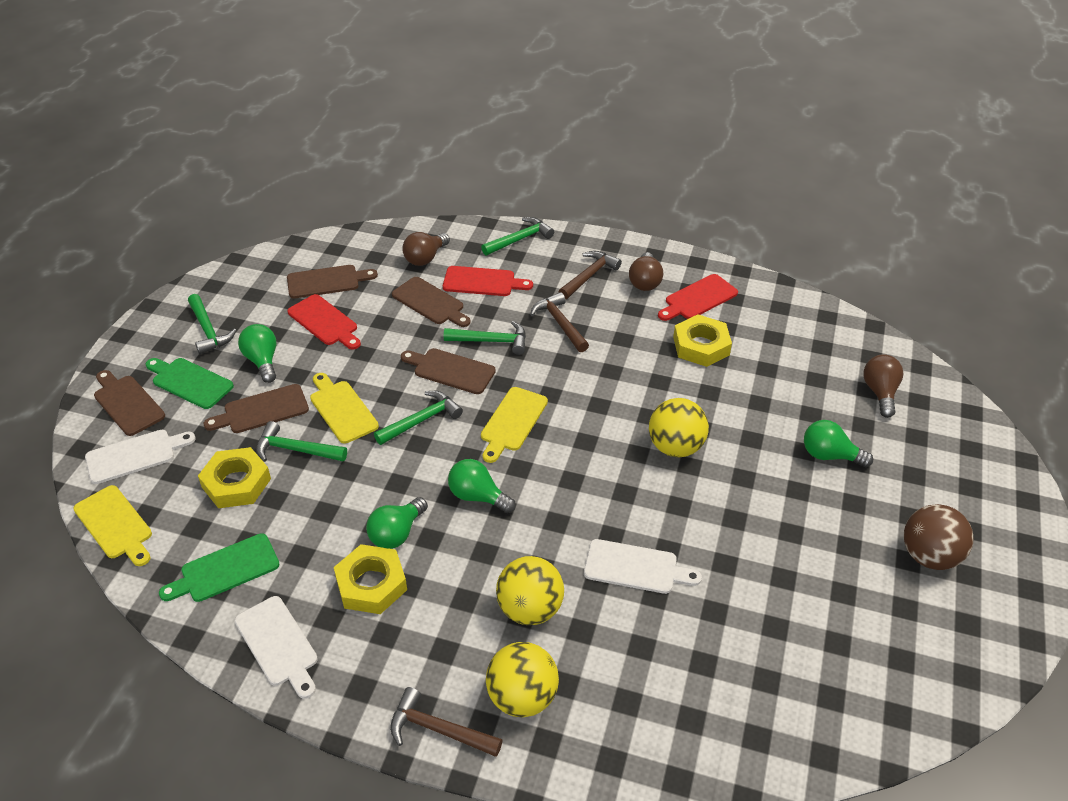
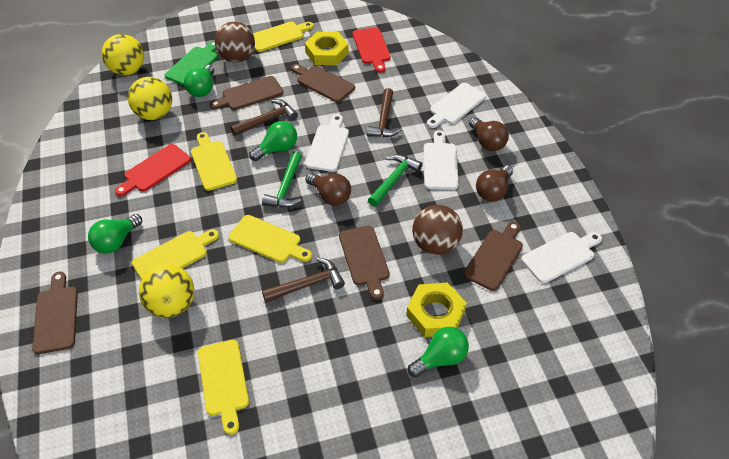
brown ball: 1 -> 2
green cutting board: 2 -> 1
green hammer: 5 -> 2
red cutting board: 3 -> 2
white cutting board: 3 -> 4
yellow cutting board: 3 -> 5
yellow nut: 3 -> 2

